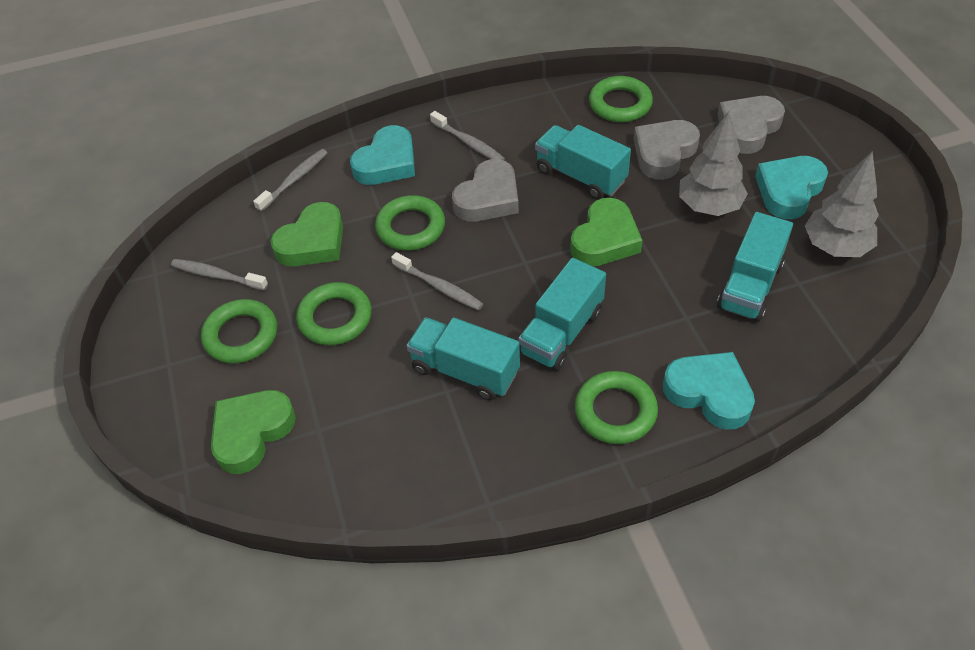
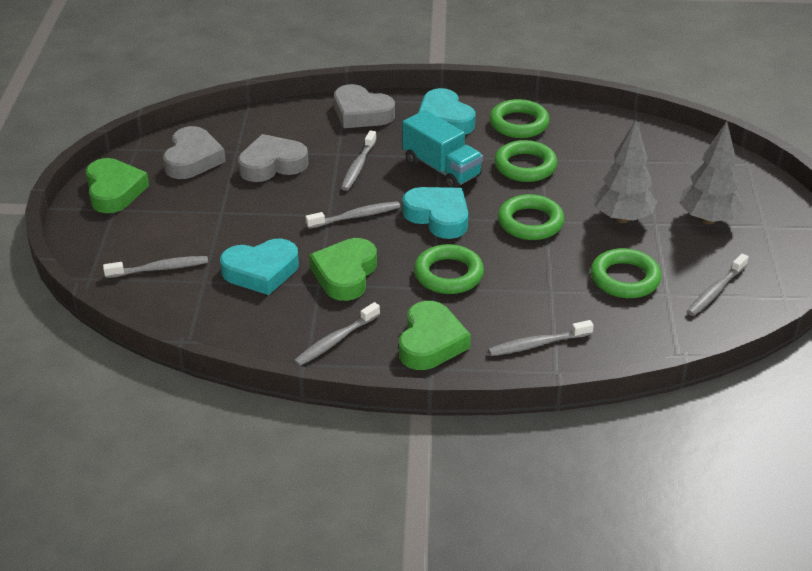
grey toothbrush: 4 -> 6
turquoise truck: 4 -> 1

